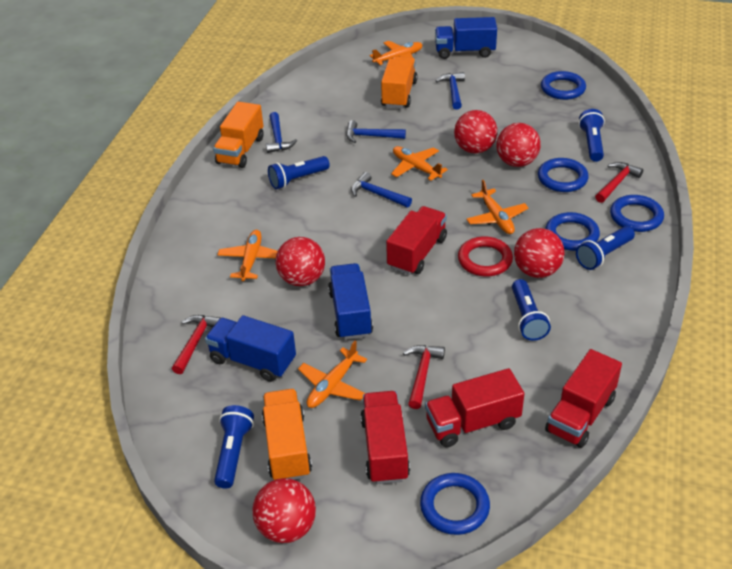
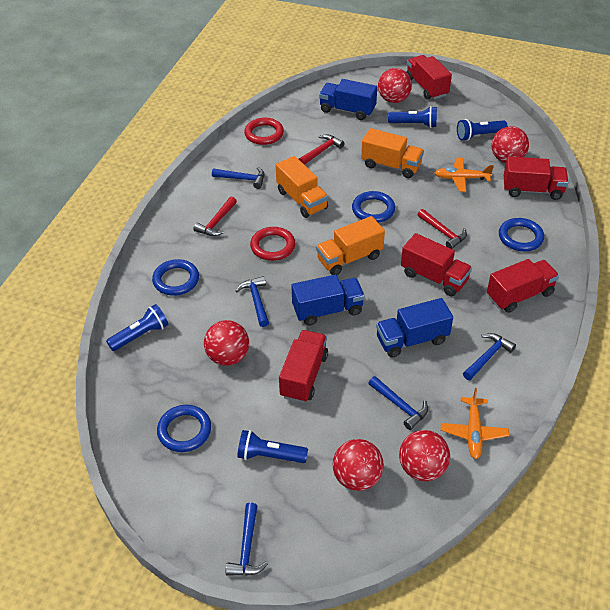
blue flashlight: 5 -> 4
blue hammer: 4 -> 5
blue ring: 5 -> 4
orange plane: 5 -> 2
red ring: 1 -> 2
red truck: 4 -> 5

